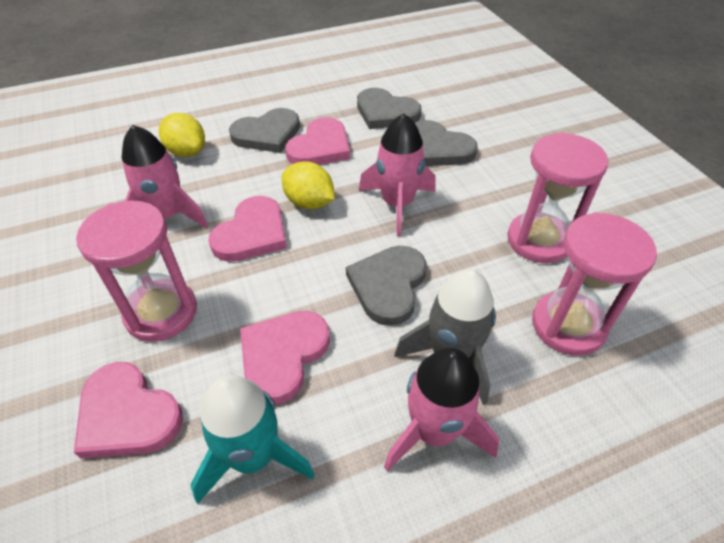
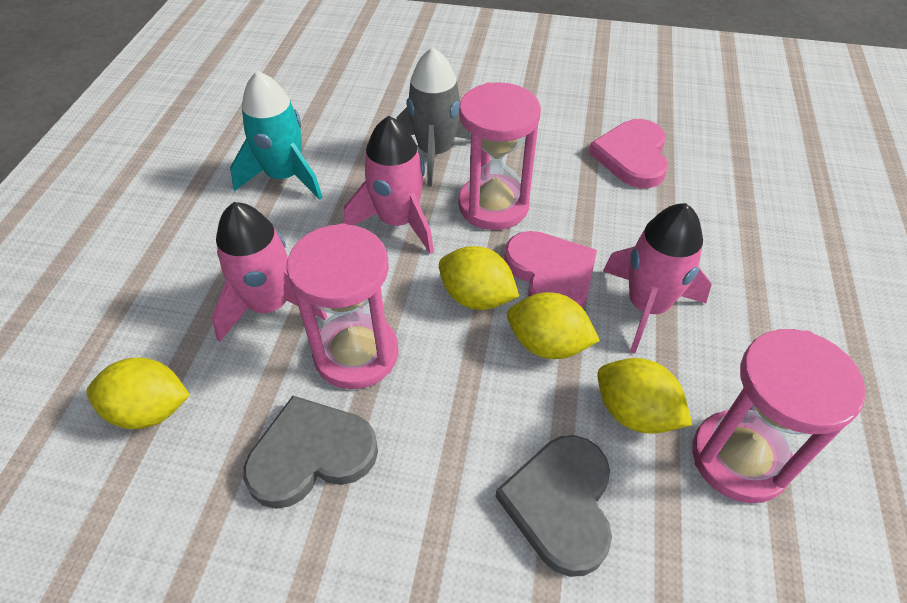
grey heart: 4 -> 2
pink heart: 4 -> 2
yellow lemon: 2 -> 4

